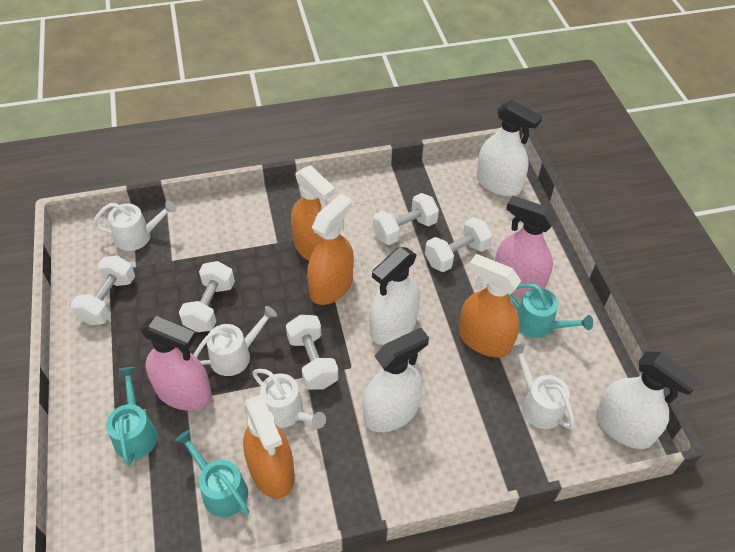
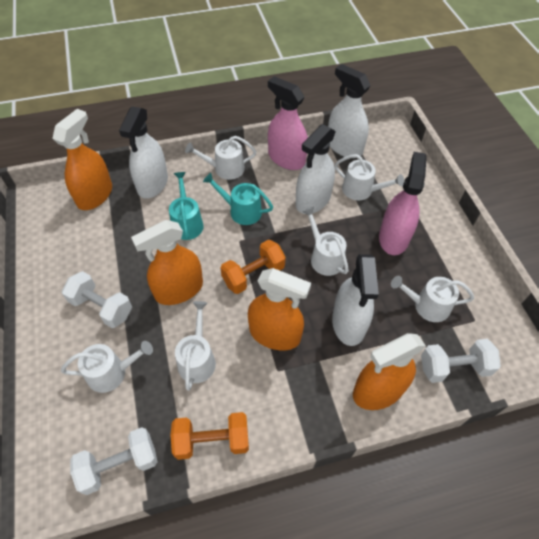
orange dumbbell: 0 -> 2
turquoise watering can: 3 -> 2
white dumbbell: 5 -> 3
white watering can: 4 -> 6

